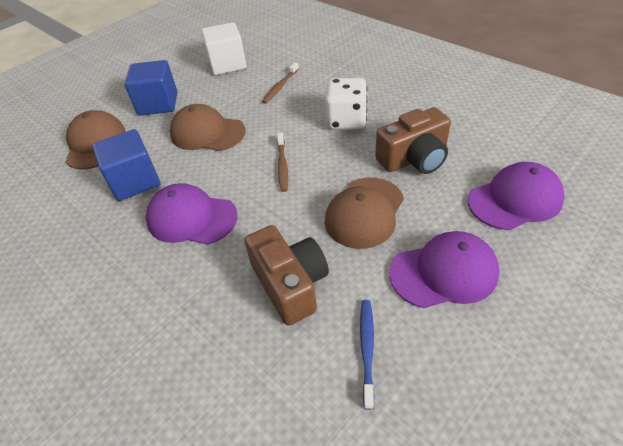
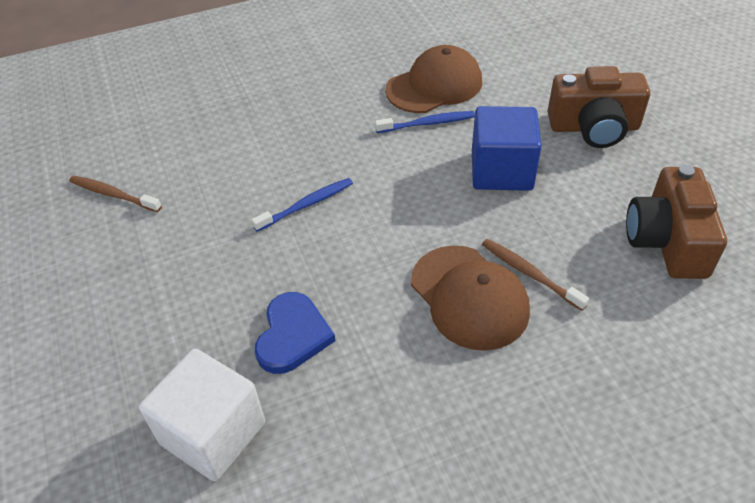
blue cube: 2 -> 1
blue heart: 0 -> 1
blue toothbrush: 1 -> 2
brown cap: 3 -> 2
purple cap: 3 -> 0
white dice: 1 -> 0

